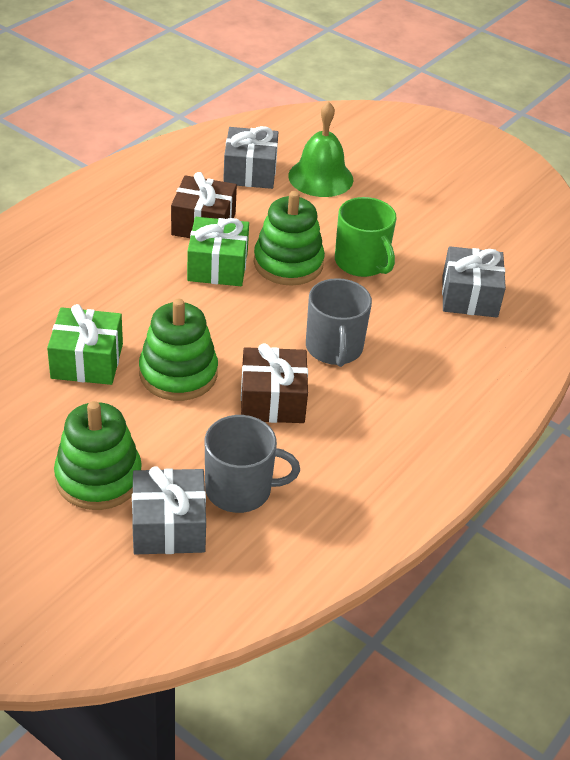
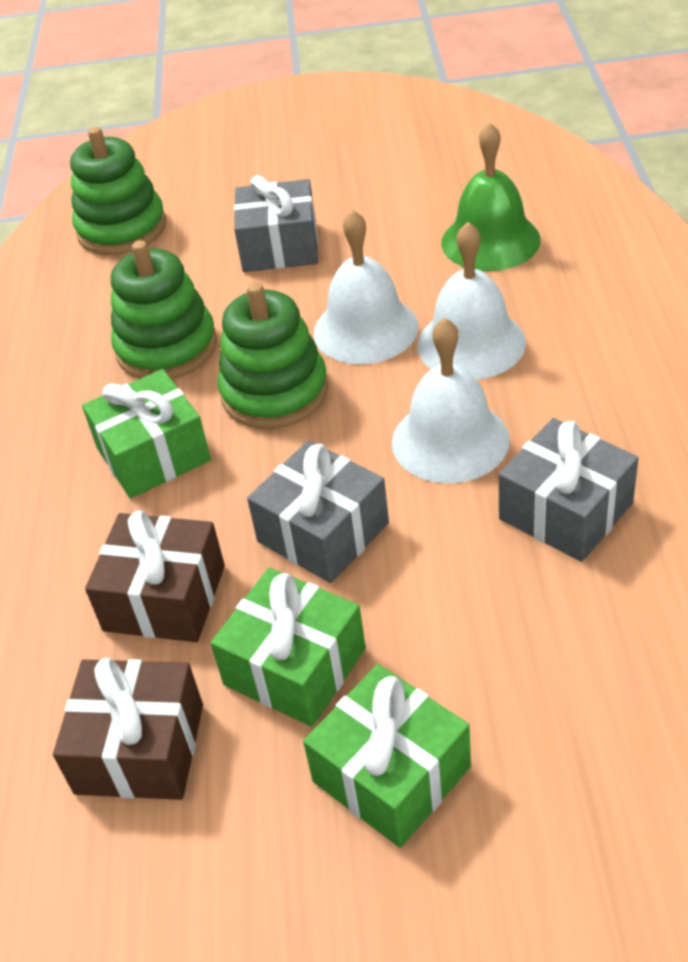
green gift: 2 -> 3
green mug: 1 -> 0
grey mug: 2 -> 0
white bell: 0 -> 3

